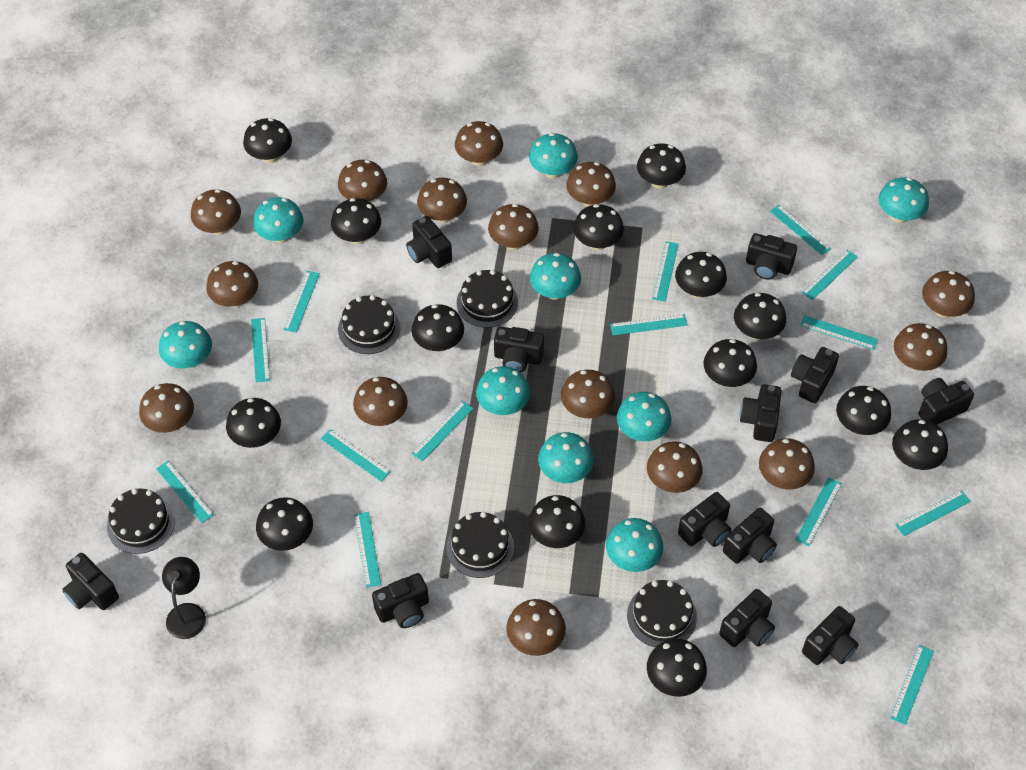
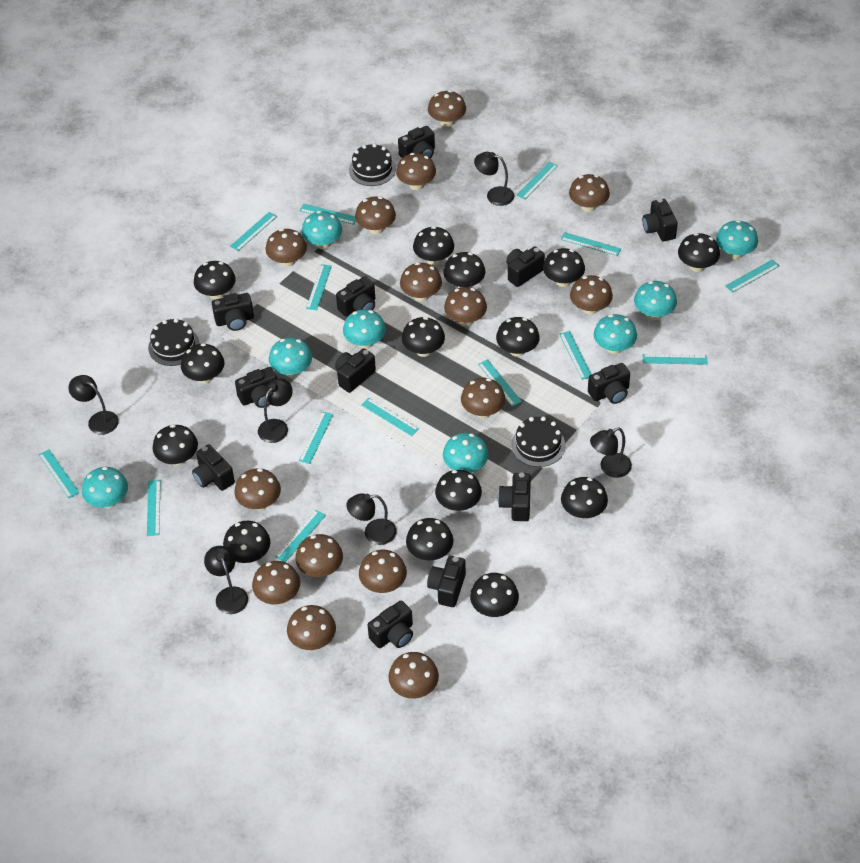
black cake: 5 -> 3
black lamp: 1 -> 6
turquoise mushroom: 9 -> 8

